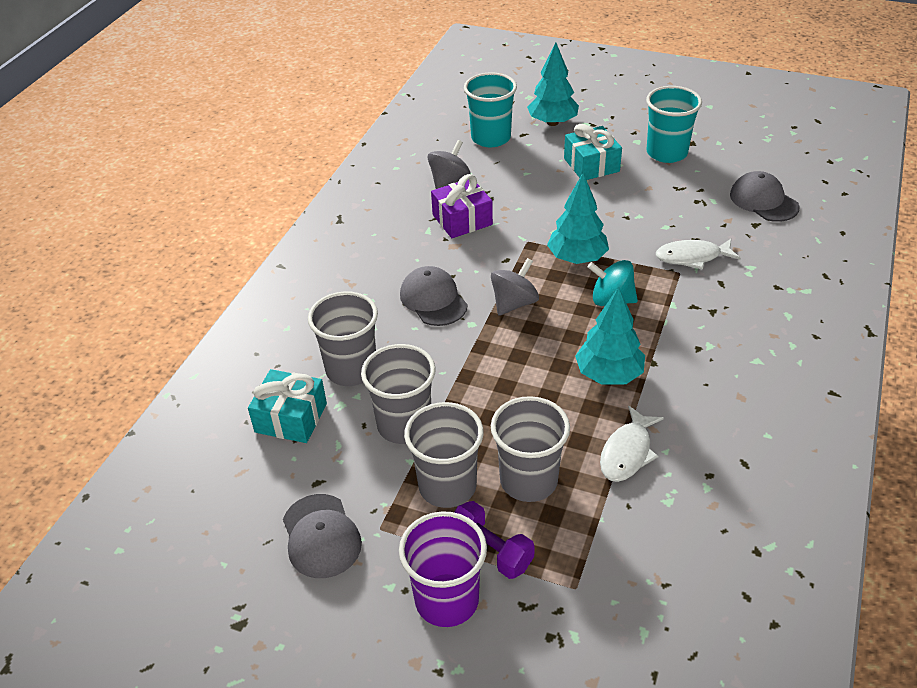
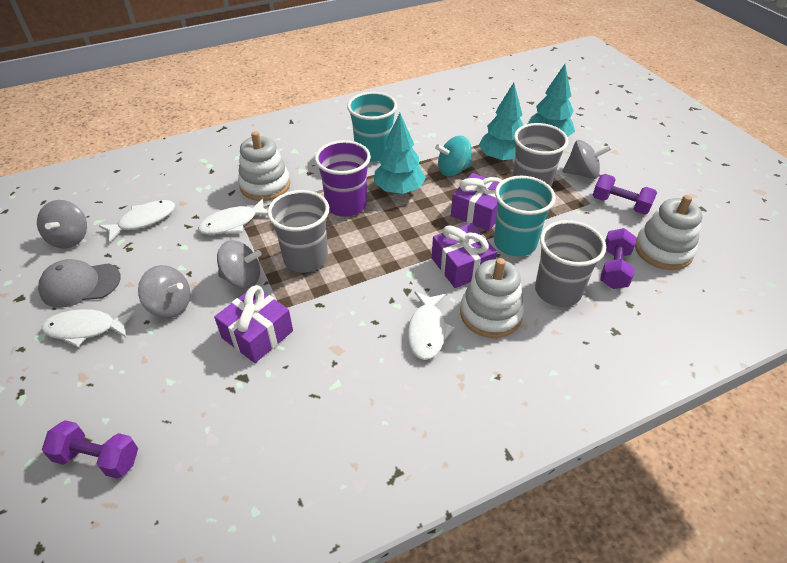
grey cap: 3 -> 1
grey cup: 4 -> 3
grey spinning top: 2 -> 4
purple dumbbell: 1 -> 3
purple gift: 1 -> 3
turquoise gift: 2 -> 0
white fish: 2 -> 4
white stacking toy: 0 -> 3

